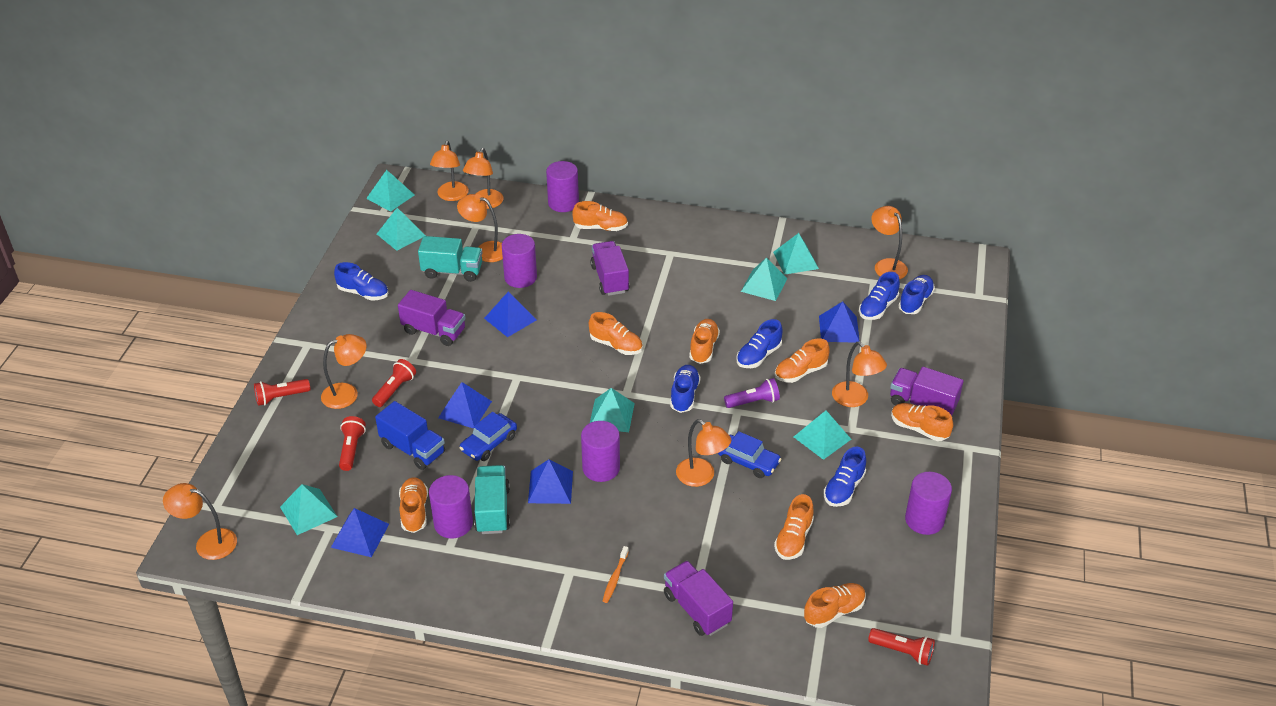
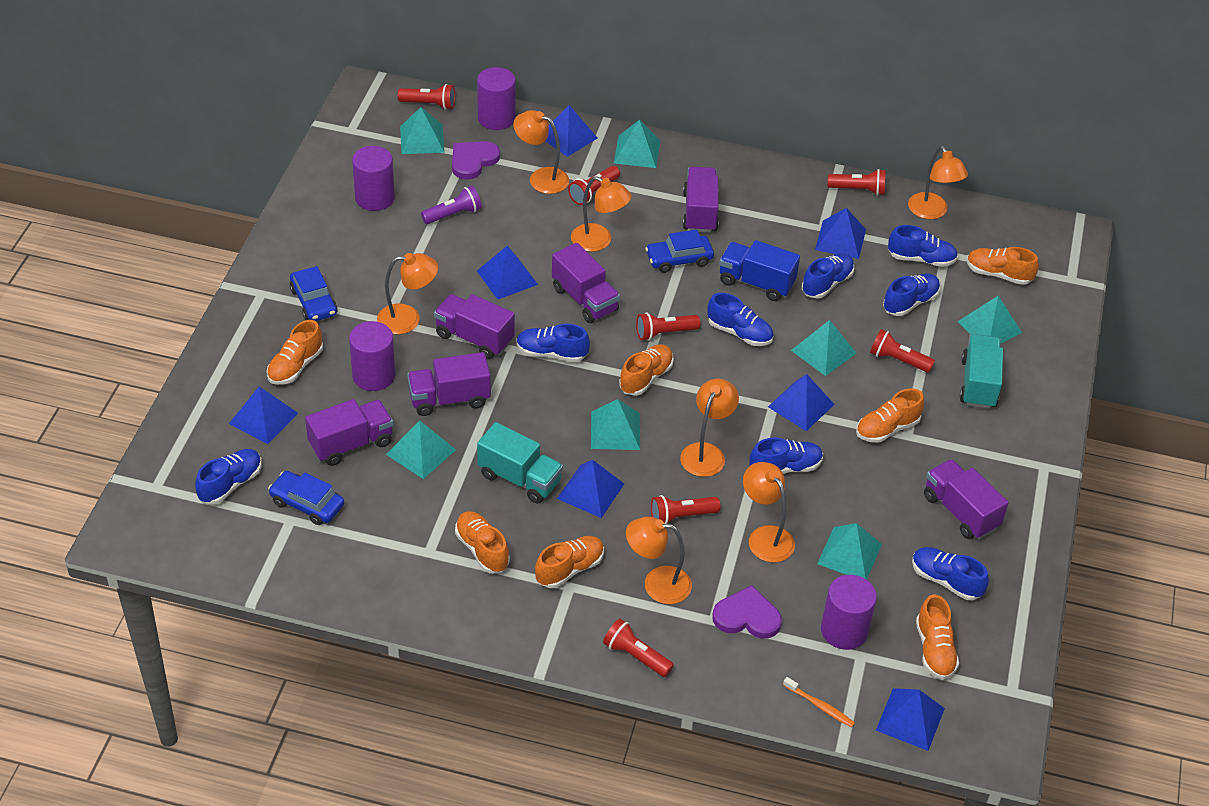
blue car: 2 -> 3
blue pyramid: 5 -> 7
blue shoe: 6 -> 8
orange lamp: 8 -> 7
orange shoe: 8 -> 7
purple cylinder: 5 -> 4
purple heart: 0 -> 2
purple truck: 4 -> 6
red flashlight: 4 -> 7

